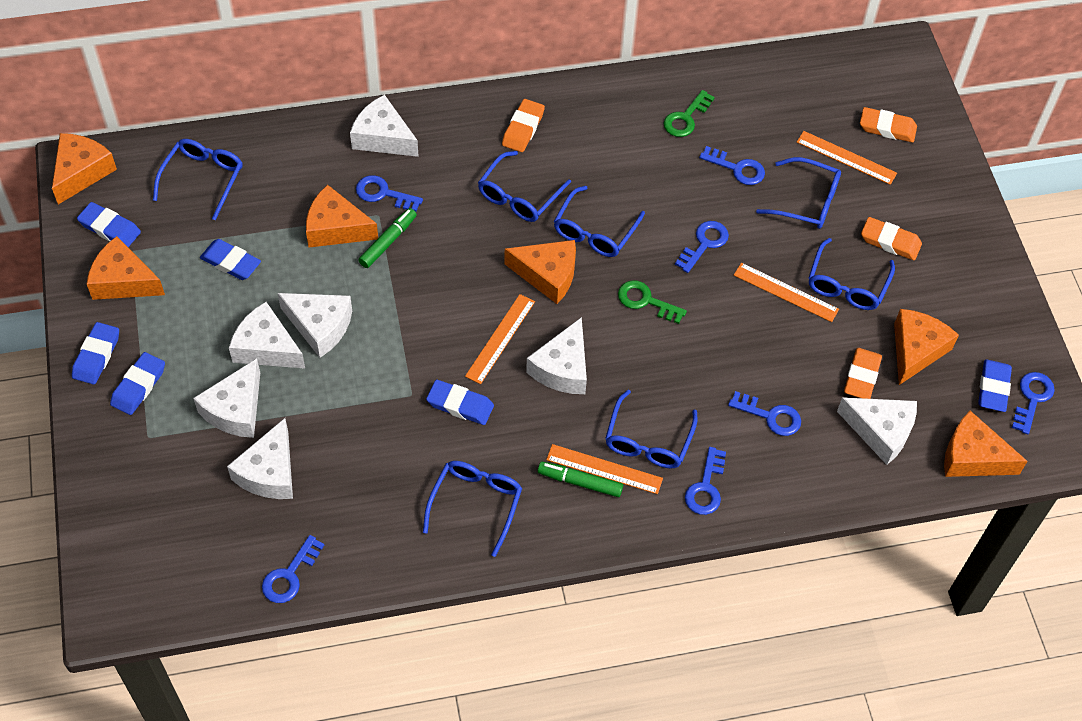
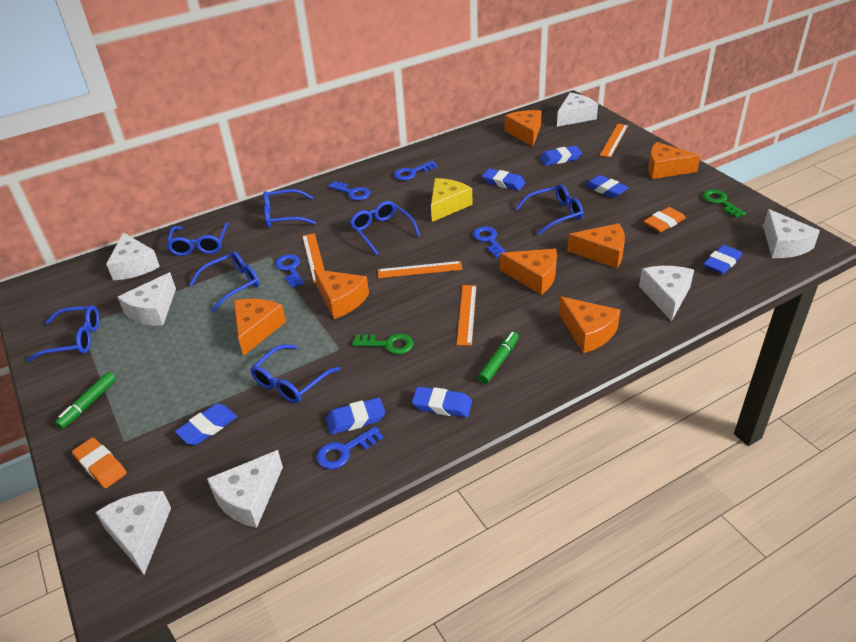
blue eraser: 6 -> 7
blue key: 7 -> 5
orange cheese: 6 -> 7
orange eraser: 4 -> 2
yellow cheese: 0 -> 1

